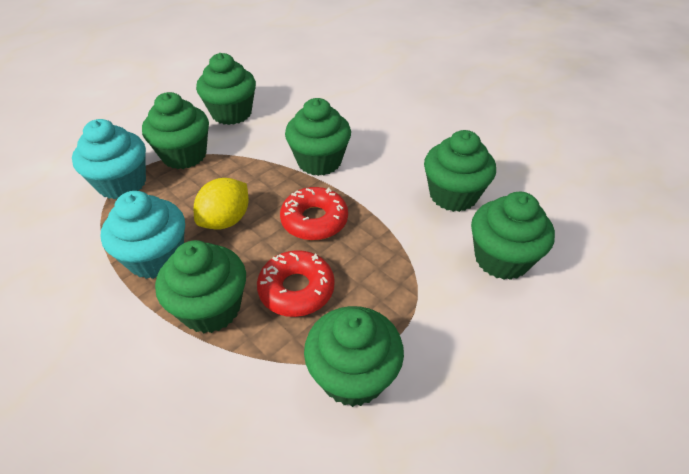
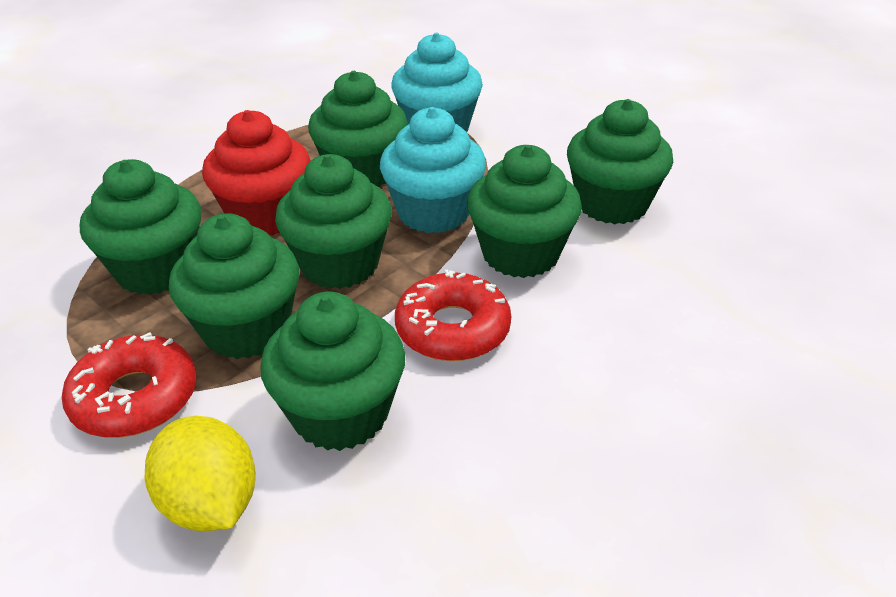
red cupcake: 0 -> 1

